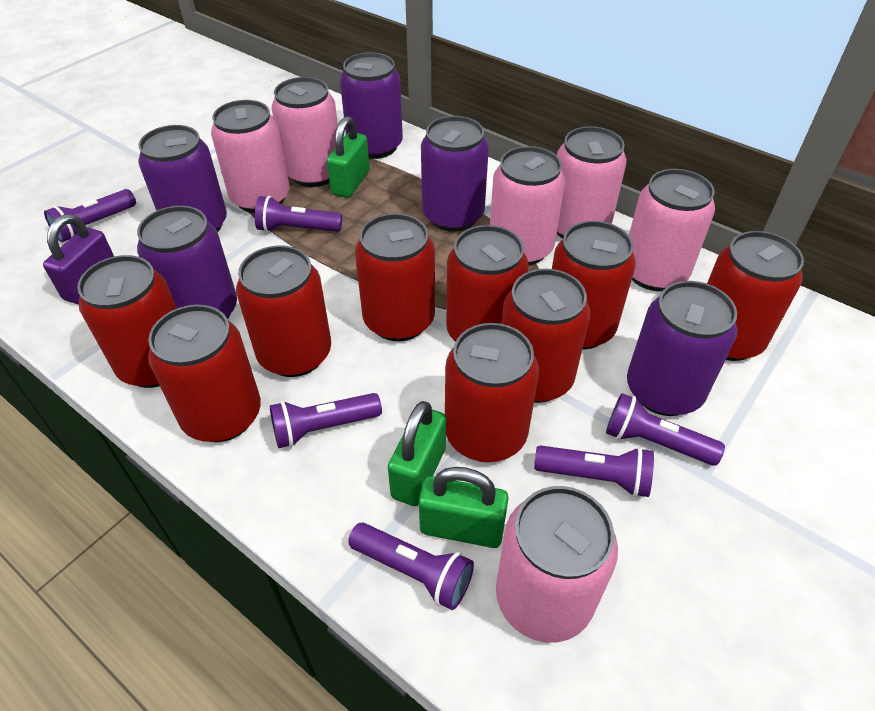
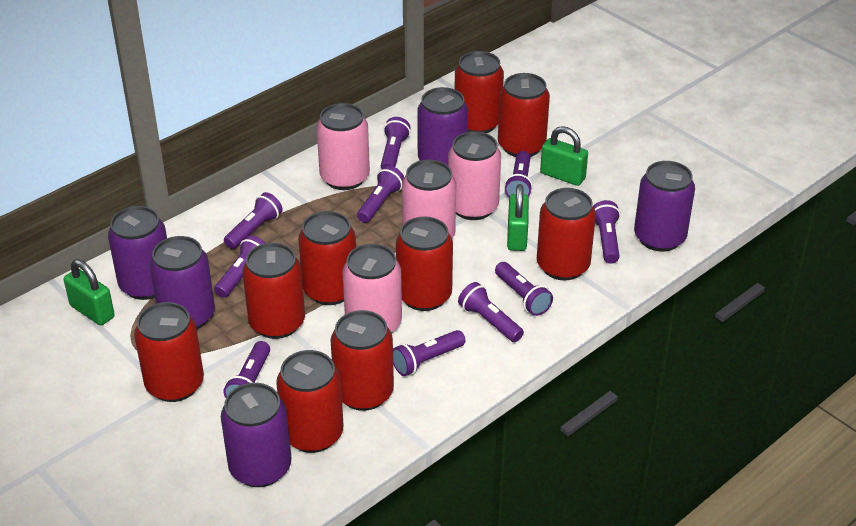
pink can: 6 -> 4
purple flashlight: 6 -> 10
purple padlock: 1 -> 0

